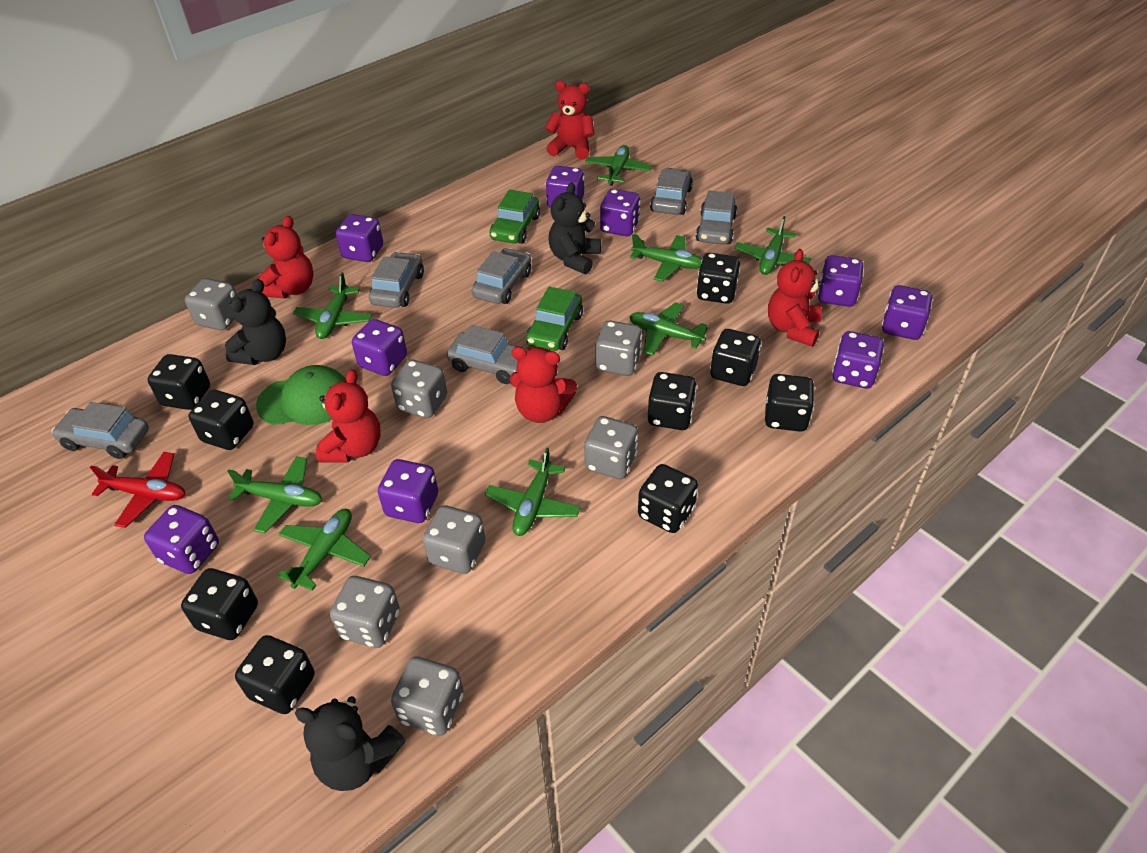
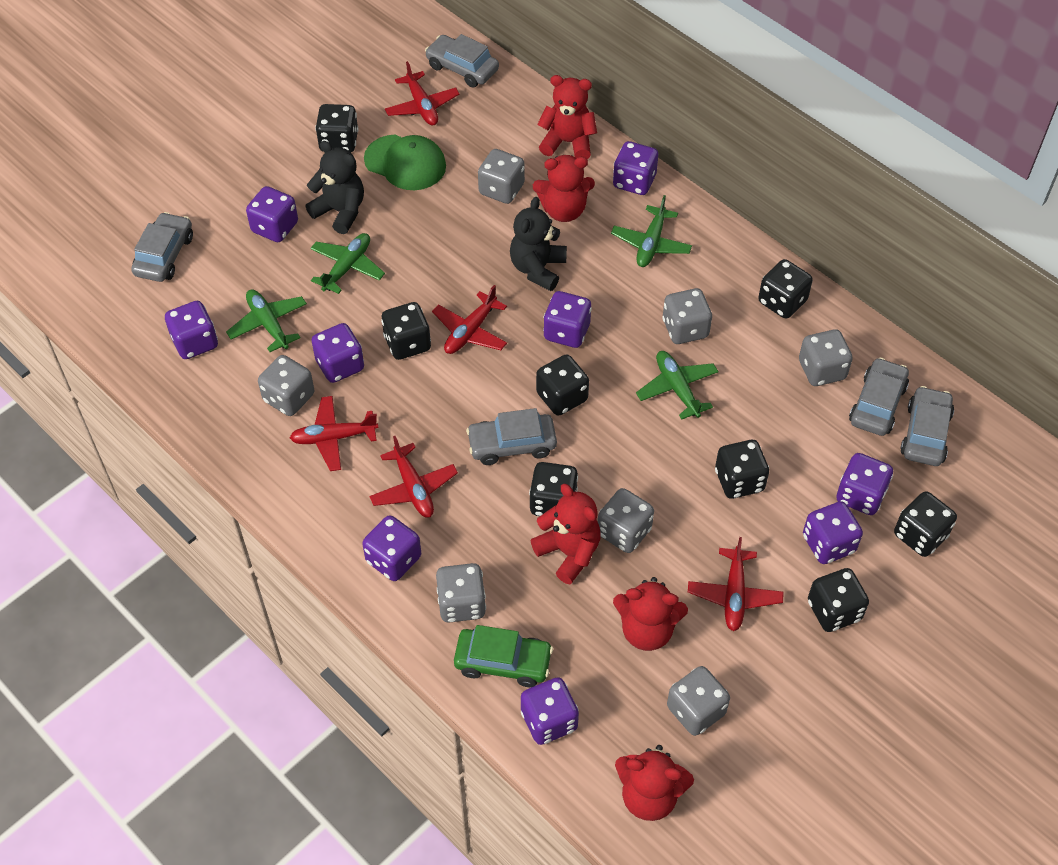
black dice: 9 -> 8
black teddy bear: 3 -> 2
green car: 2 -> 1
green plane: 8 -> 4
grey car: 6 -> 5
red plane: 1 -> 5

